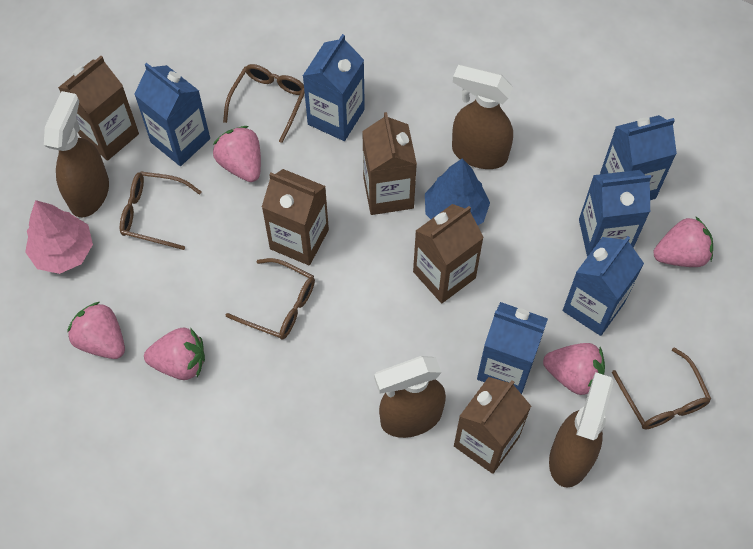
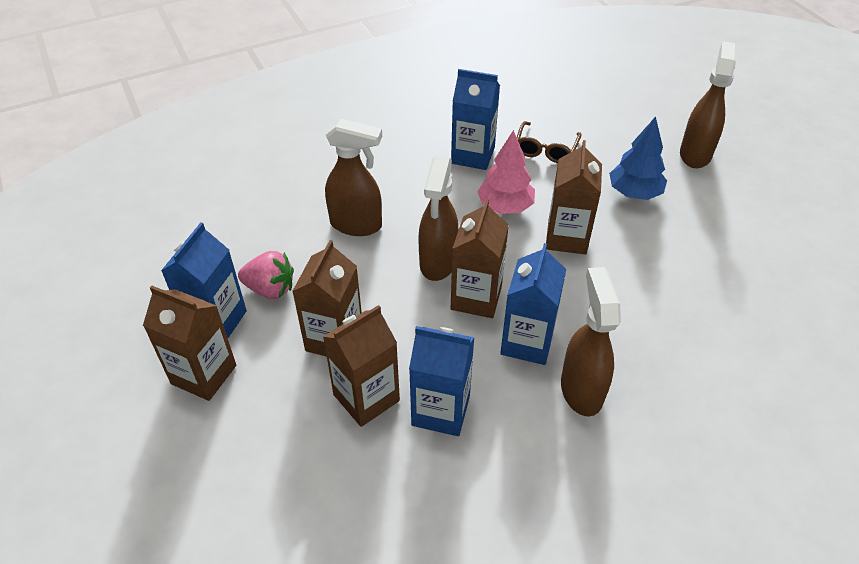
blue carton: 6 -> 4
brown glasses: 4 -> 1
pink strawberry: 5 -> 1

